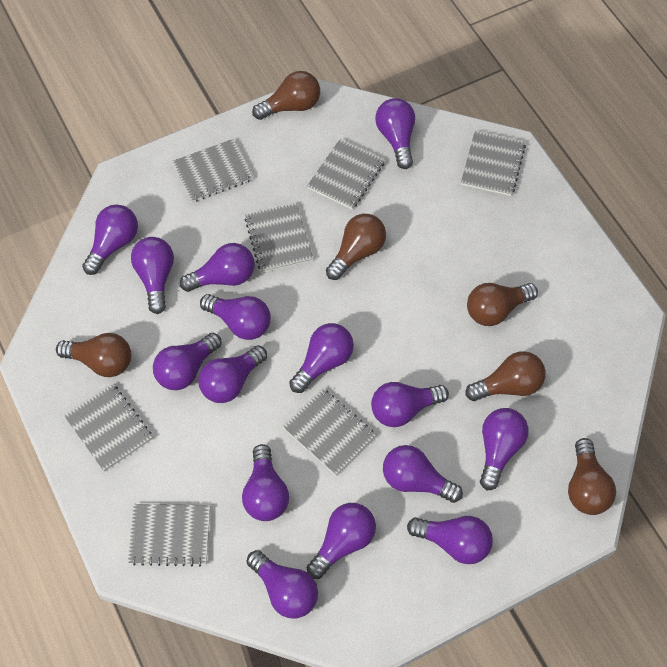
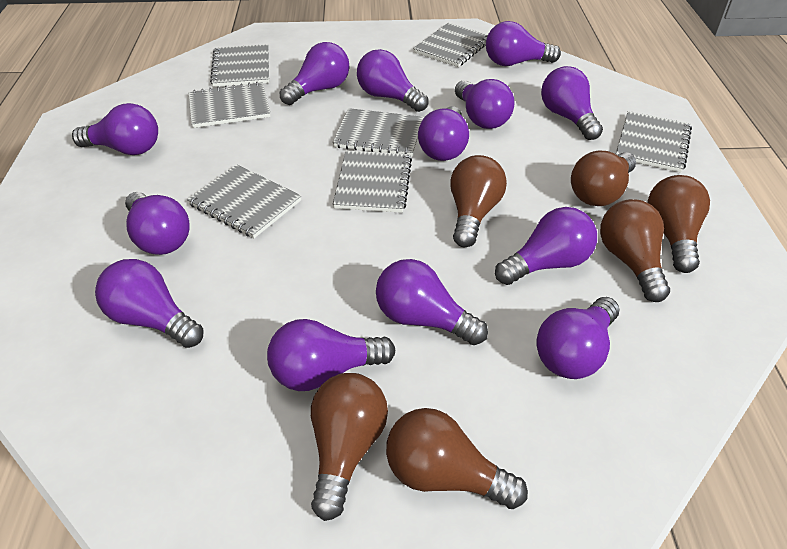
purple light bulb: 15 -> 13

